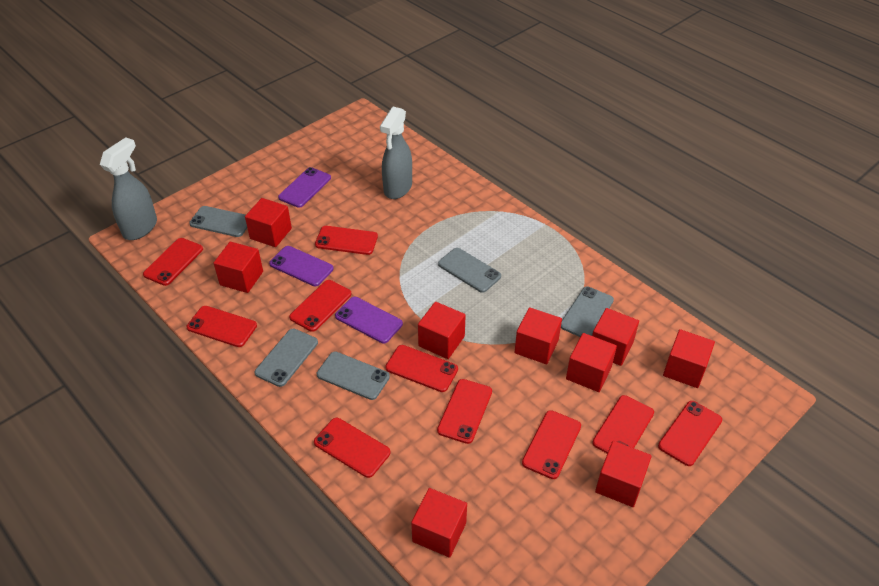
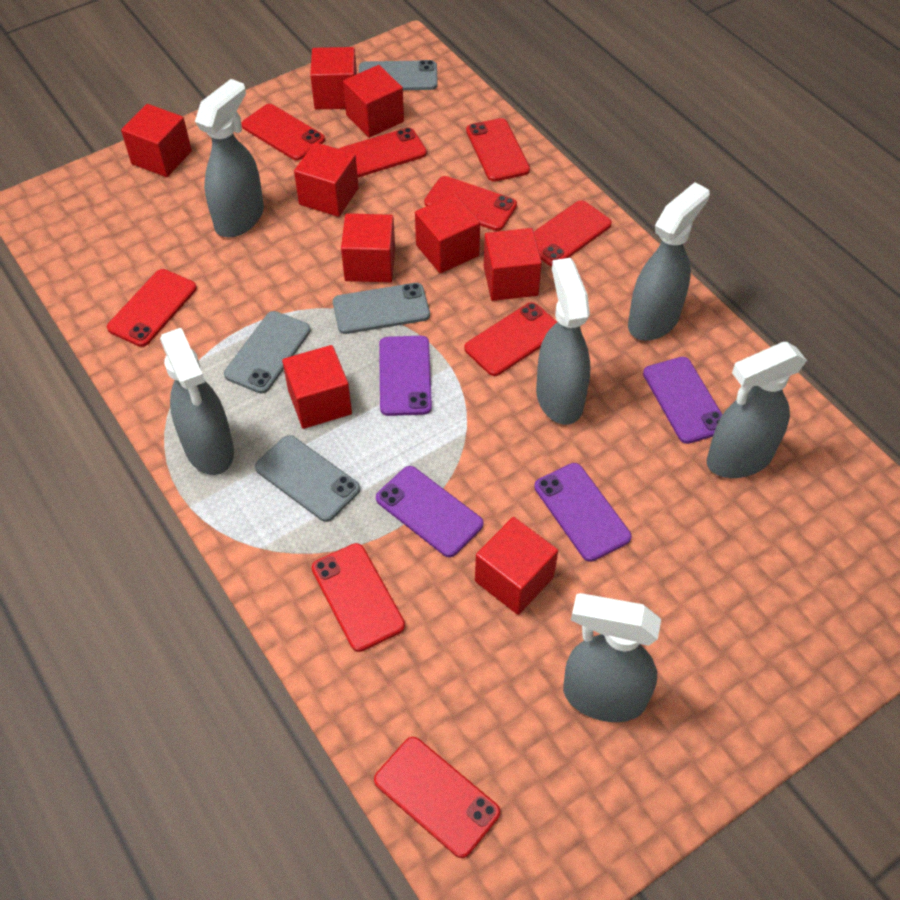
grey phone: 5 -> 4
grey spray bottle: 2 -> 6
purple phone: 3 -> 4
red phone: 10 -> 9

